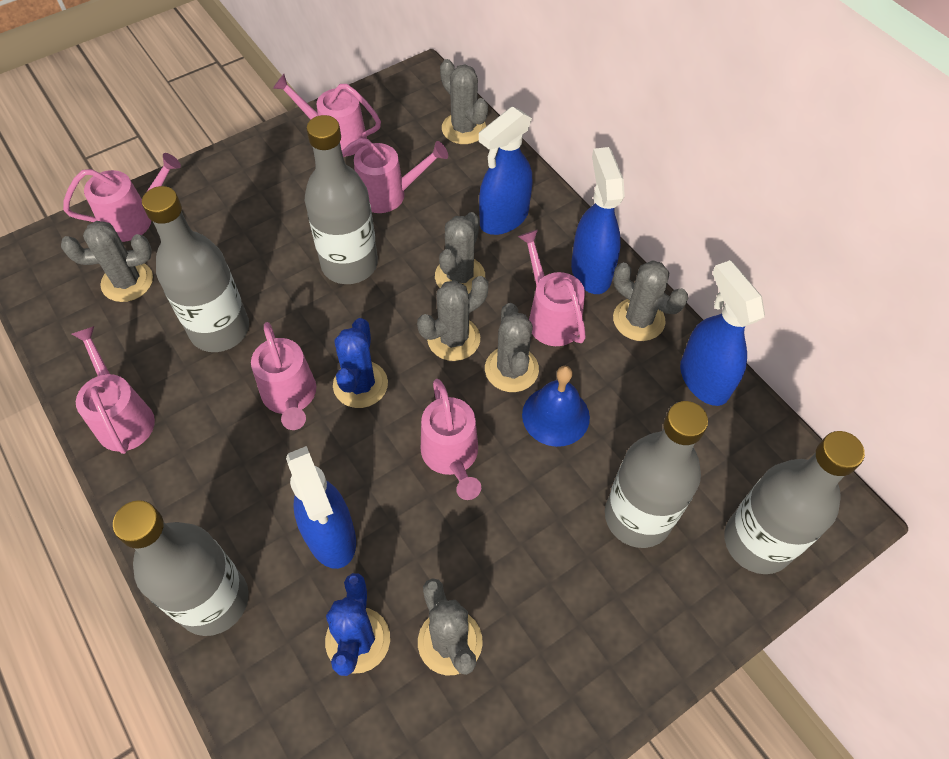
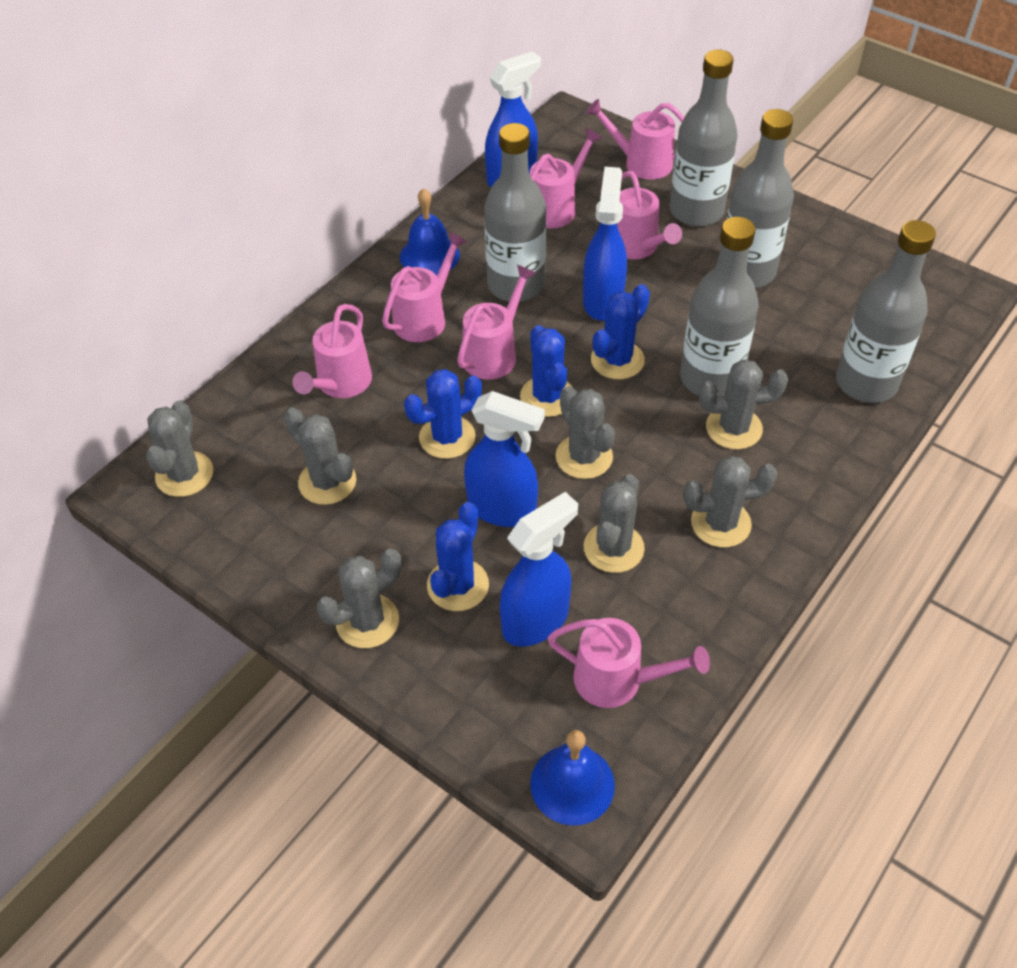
blue bell: 1 -> 2
blue cactus: 2 -> 4

